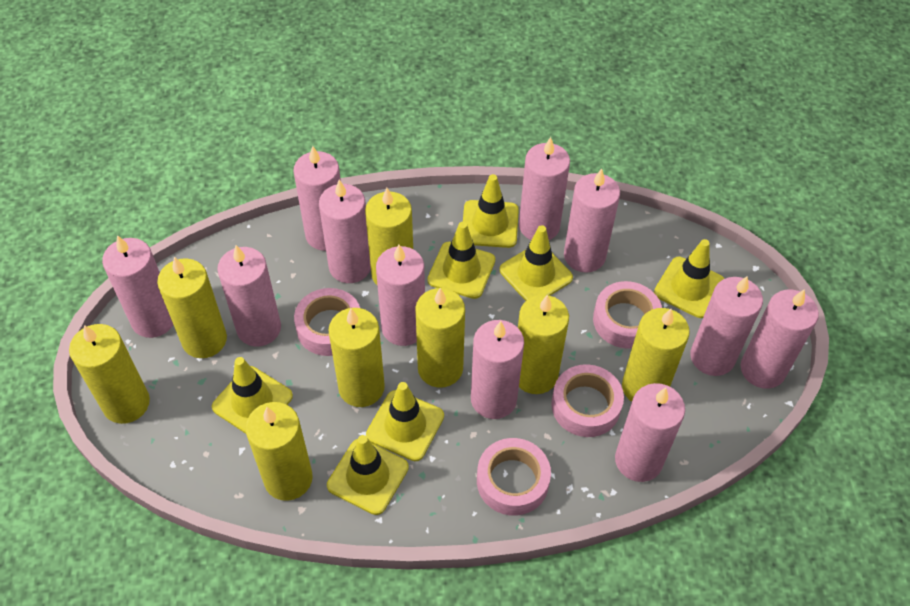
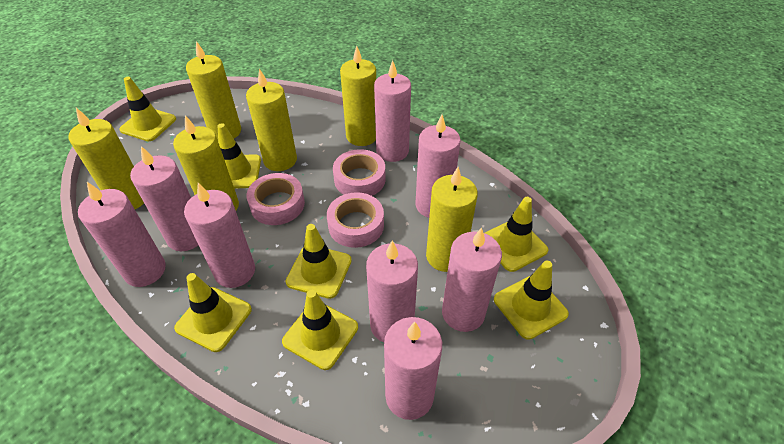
pink candle: 11 -> 8
pink tape: 4 -> 3
yellow candle: 8 -> 6

